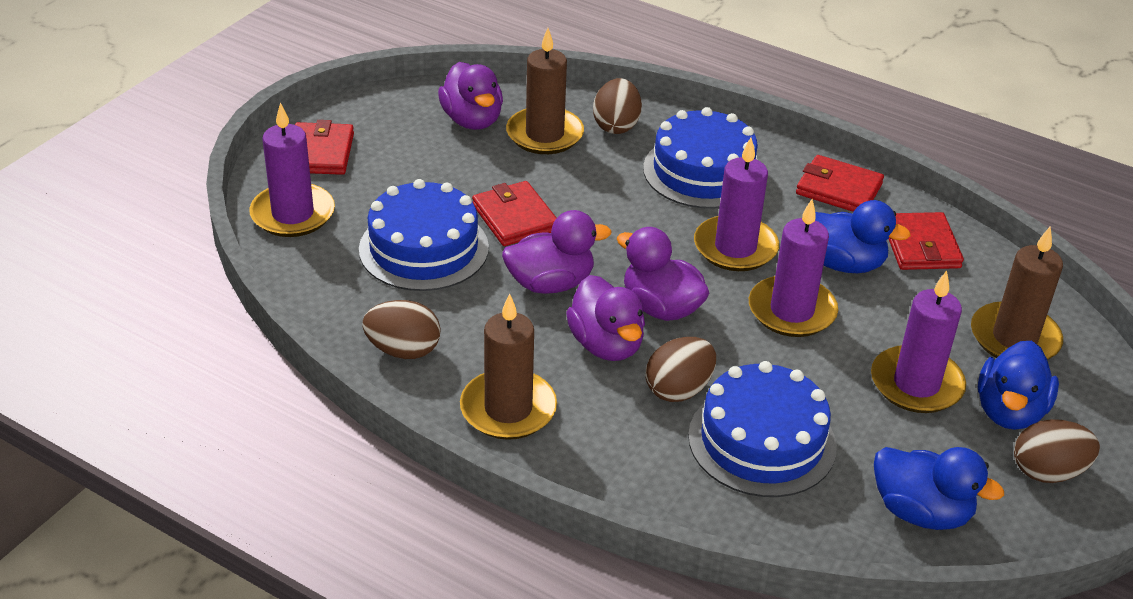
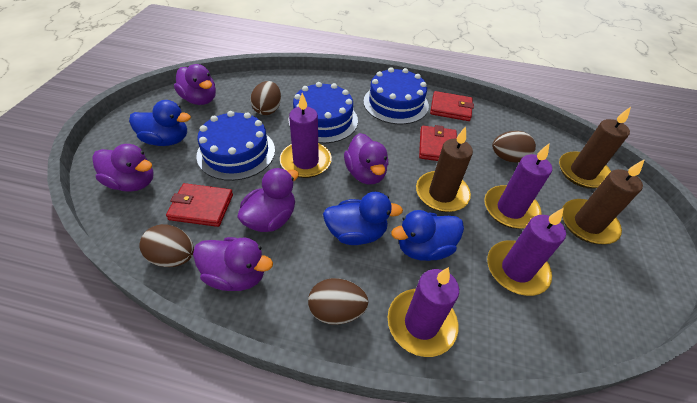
purple duck: 4 -> 5
red wallet: 4 -> 3

